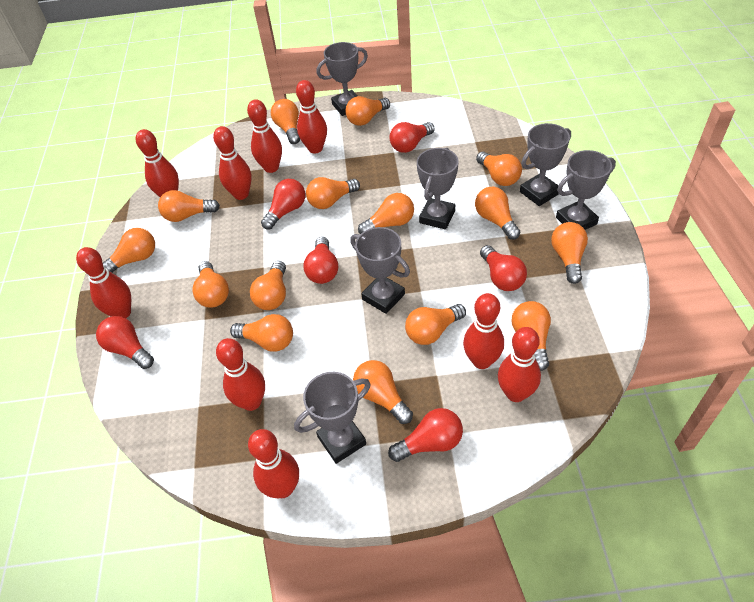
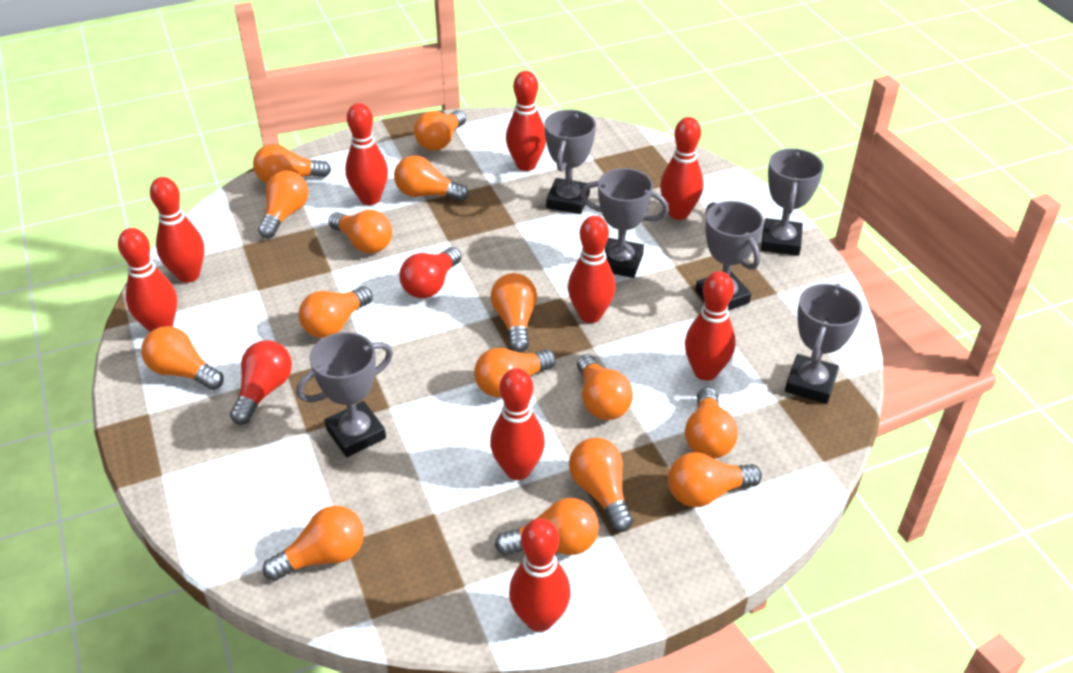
red light bulb: 6 -> 2

